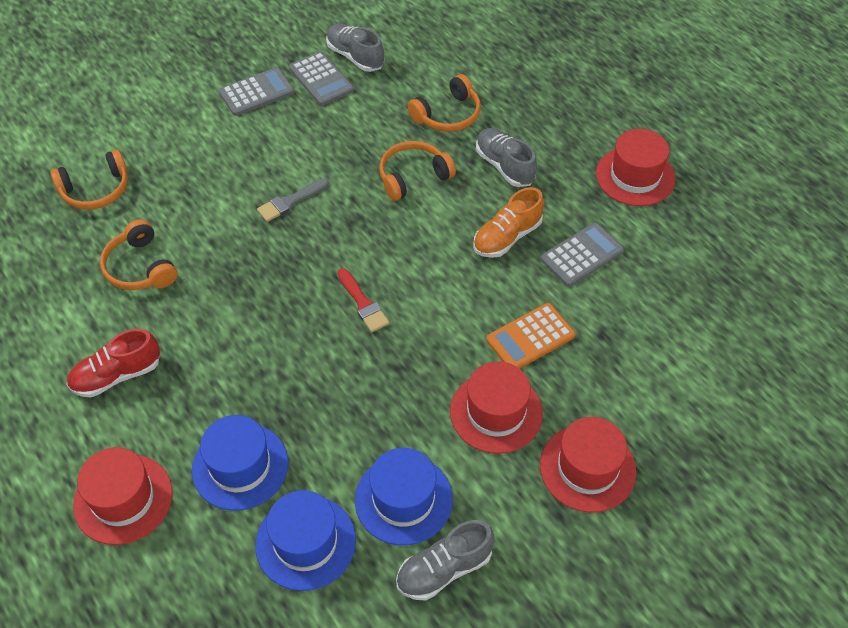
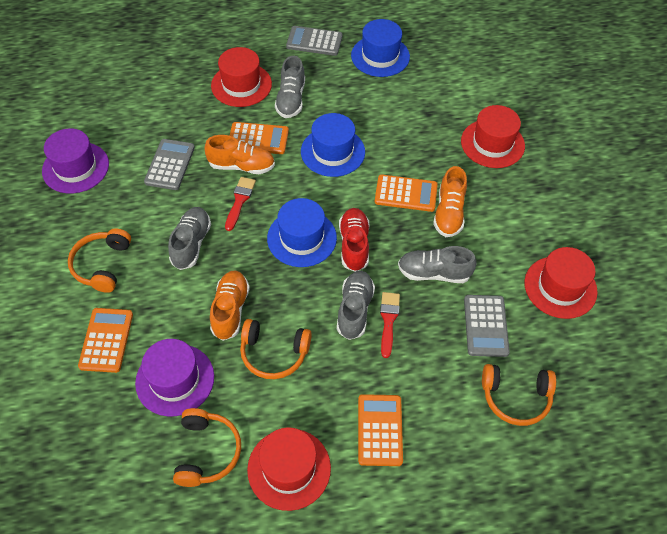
grey brush: 1 -> 0
grey shoe: 3 -> 4
orange calculator: 1 -> 4
orange shoe: 1 -> 3
purple hat: 0 -> 2
red brush: 1 -> 2

